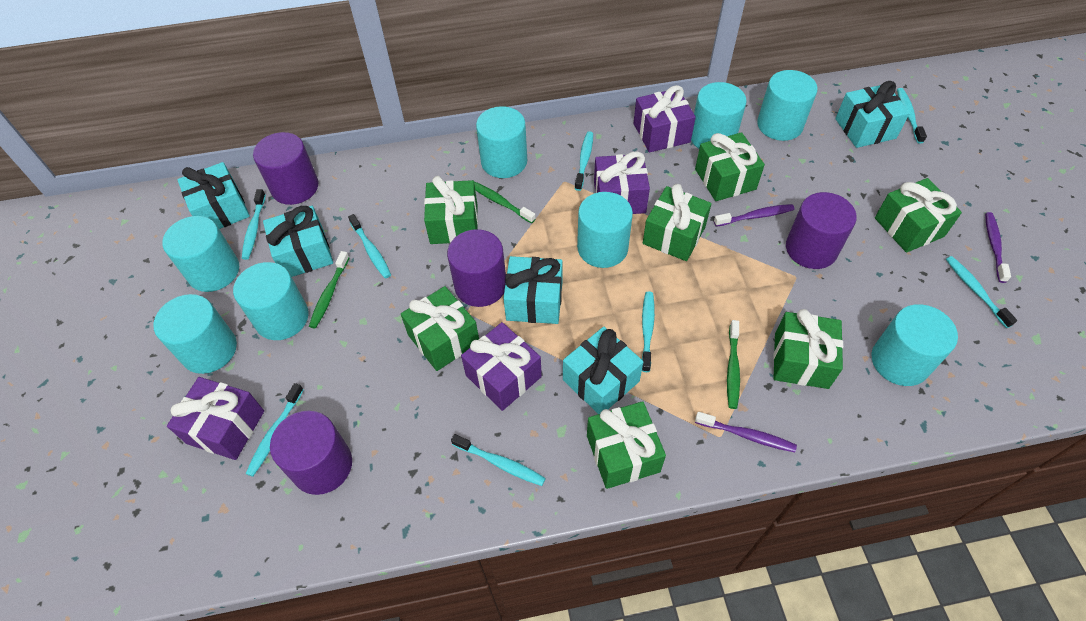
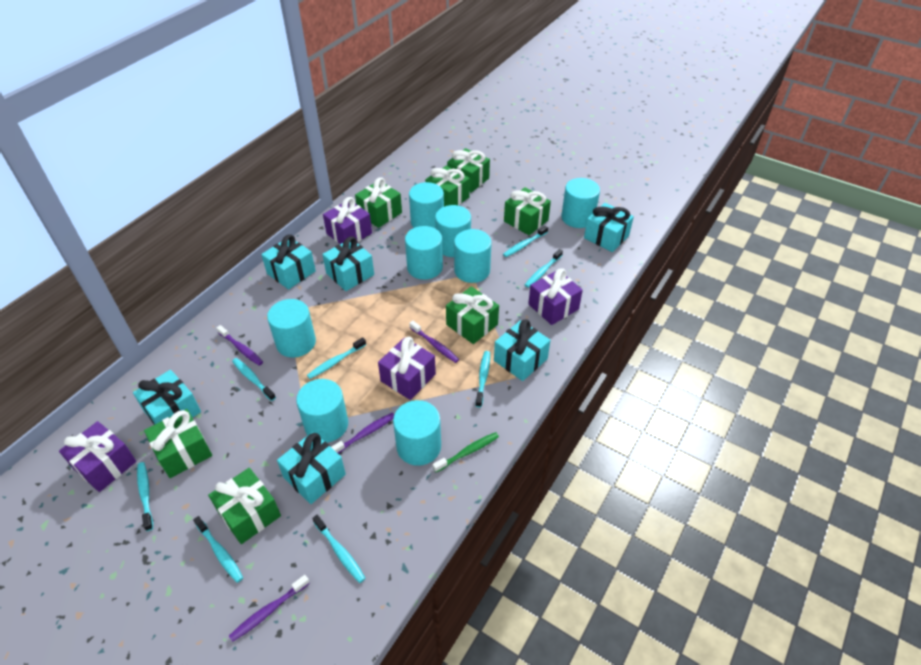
green toothbrush: 3 -> 1
purple cylinder: 4 -> 0
purple toothbrush: 3 -> 4
turquoise gift: 5 -> 6

